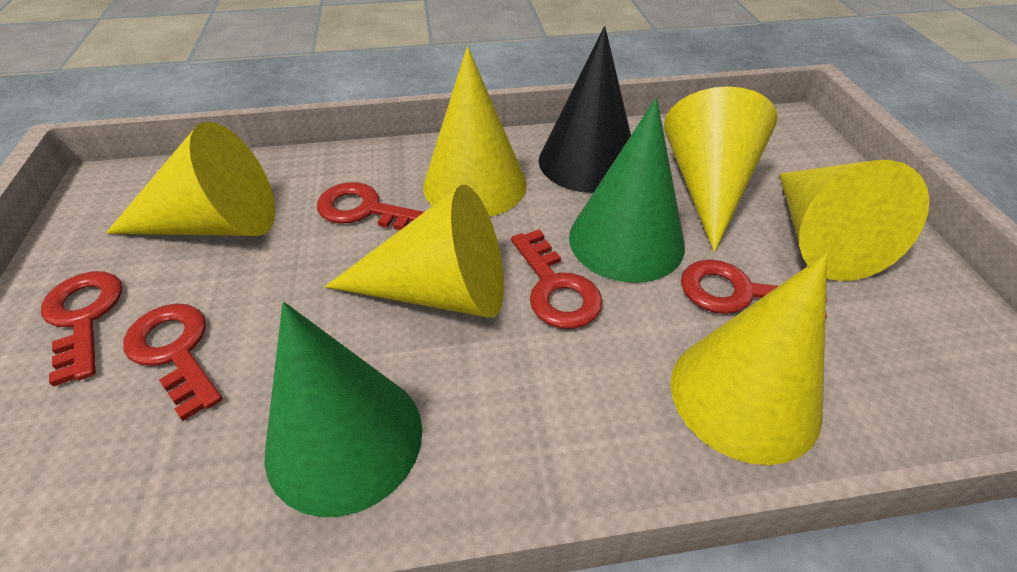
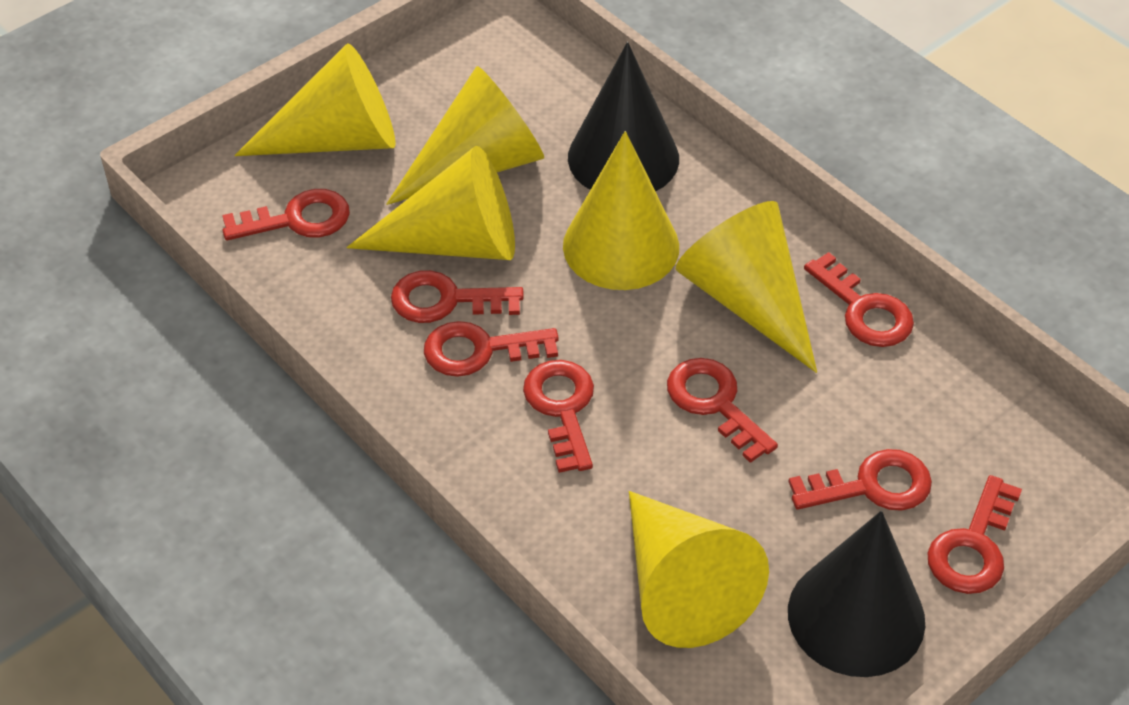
black cone: 1 -> 2
green cone: 2 -> 0
red key: 5 -> 8

